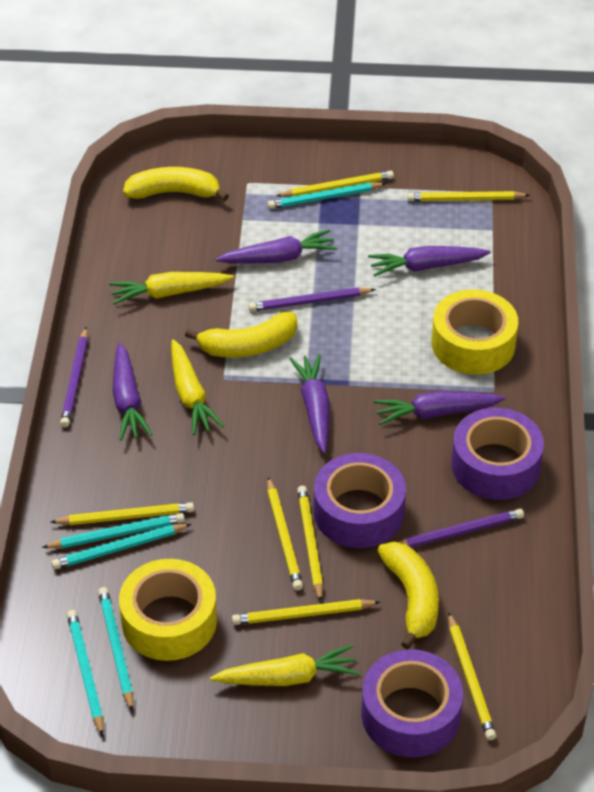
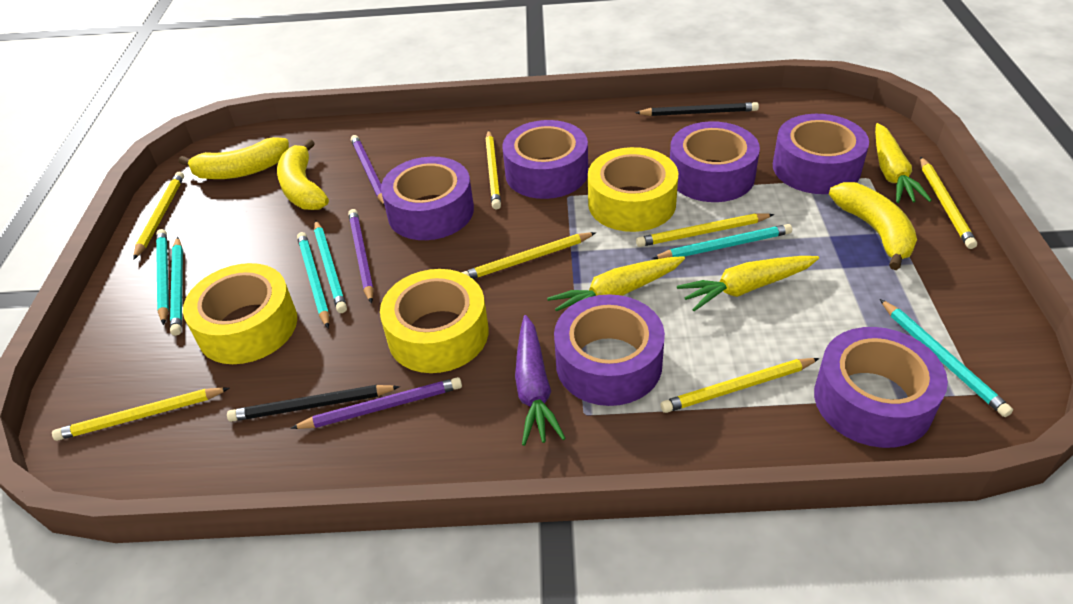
black pencil: 0 -> 2
purple carrot: 5 -> 1
purple tape: 3 -> 6
turquoise pencil: 5 -> 6
yellow tape: 2 -> 3

